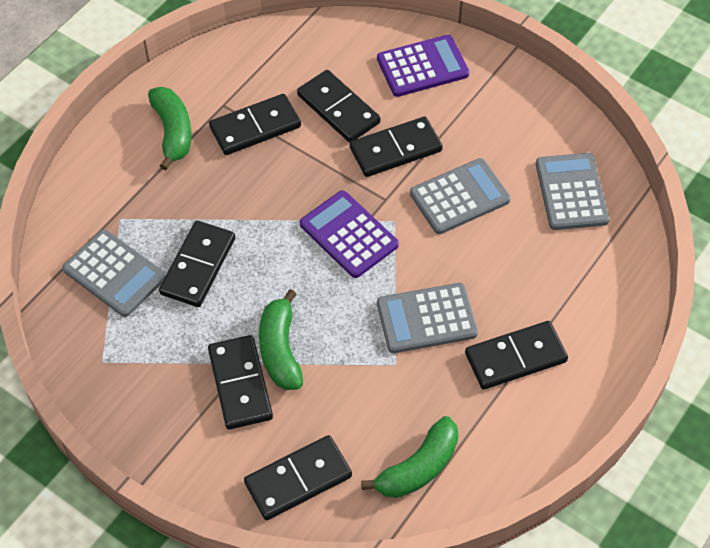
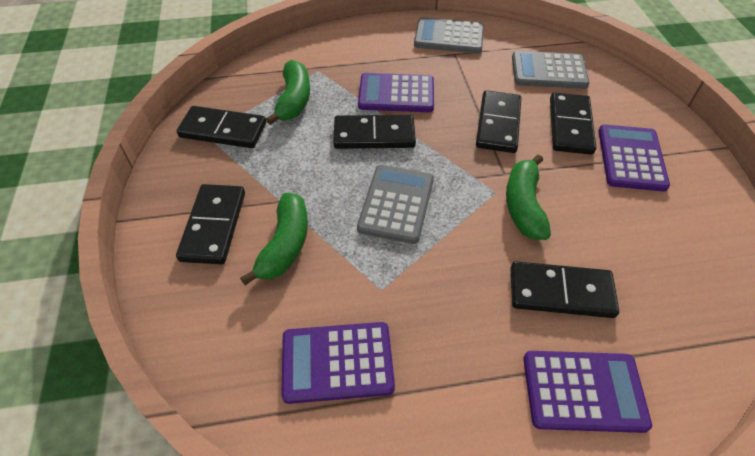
black domino: 7 -> 6
grey calculator: 4 -> 3
purple calculator: 2 -> 4

